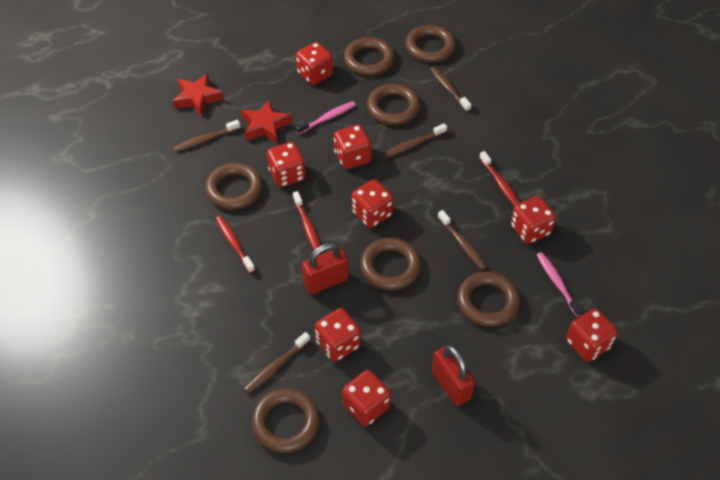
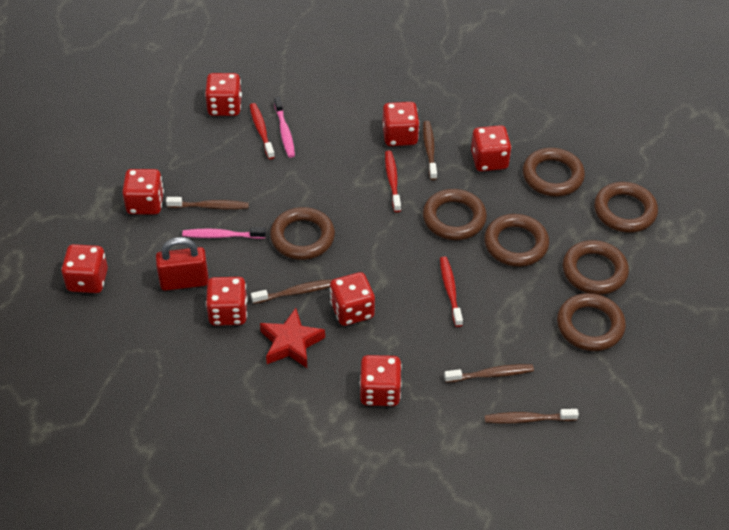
red padlock: 2 -> 1
red star: 2 -> 1

